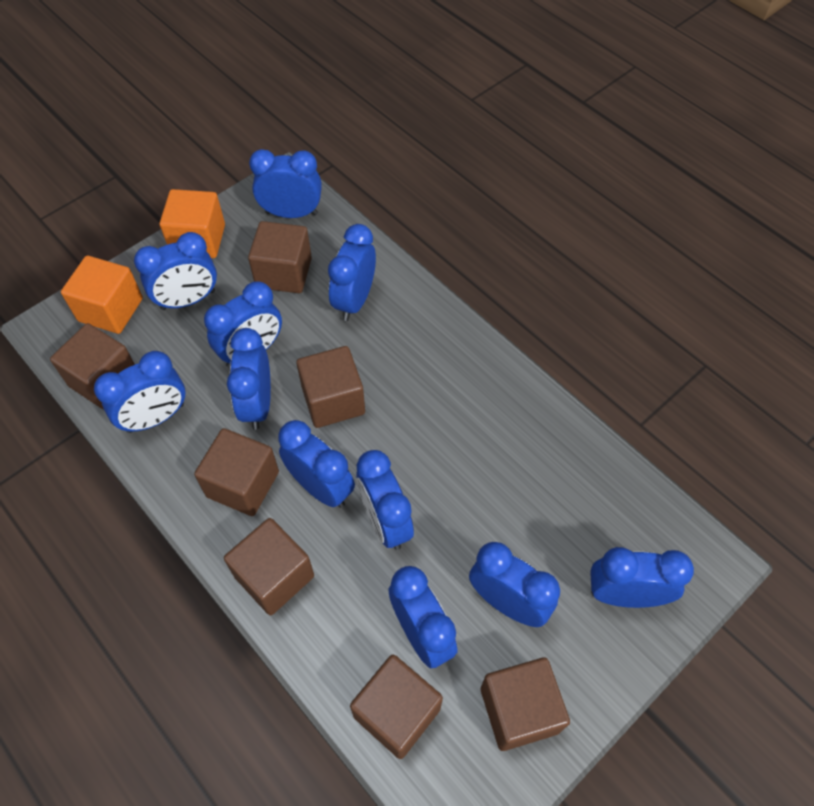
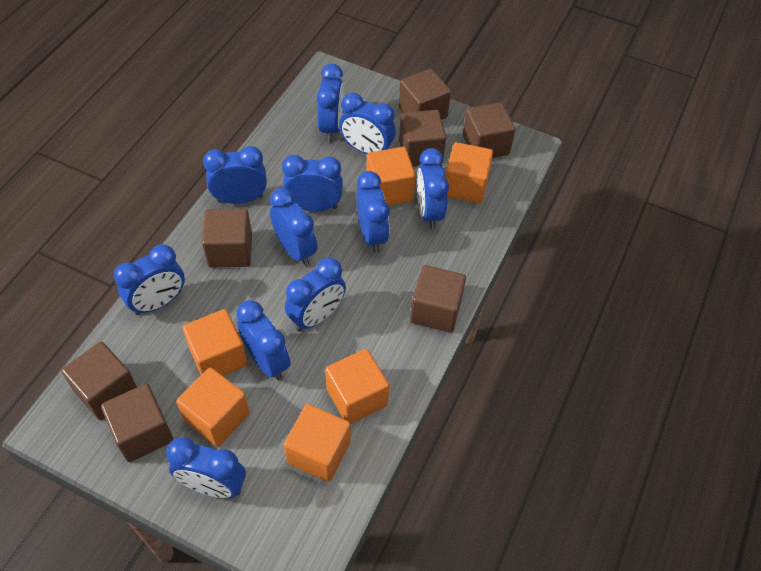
orange cube: 2 -> 6

